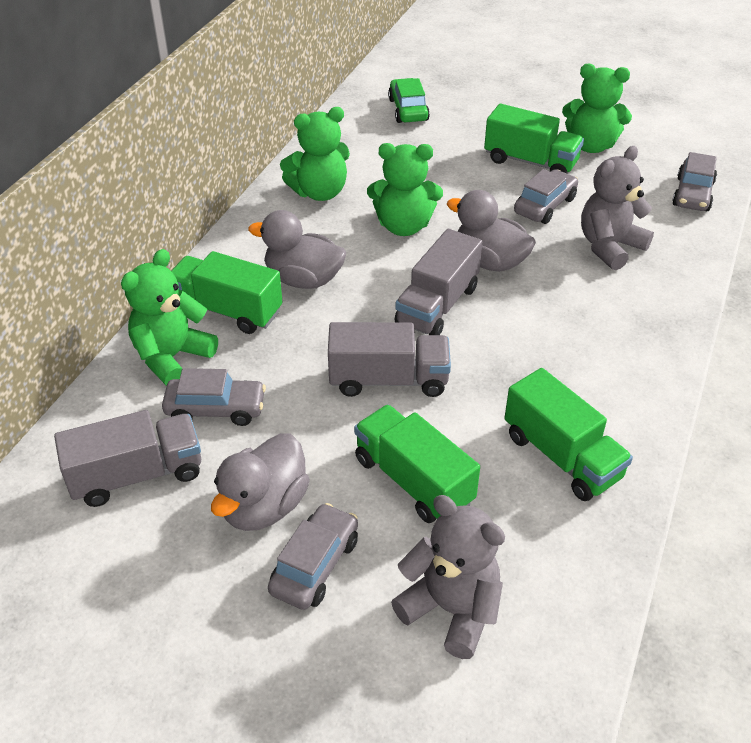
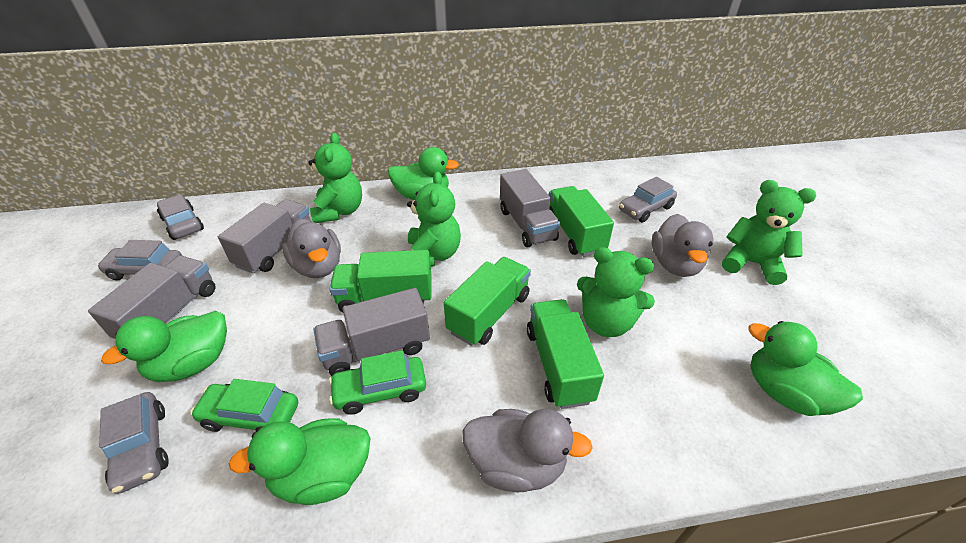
green car: 1 -> 2
green duck: 0 -> 4
grey teddy bear: 2 -> 0
grey truck: 3 -> 4

